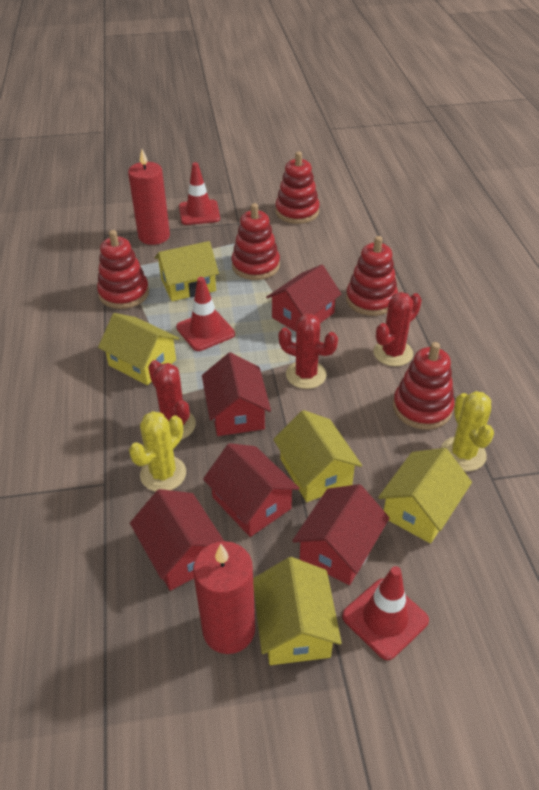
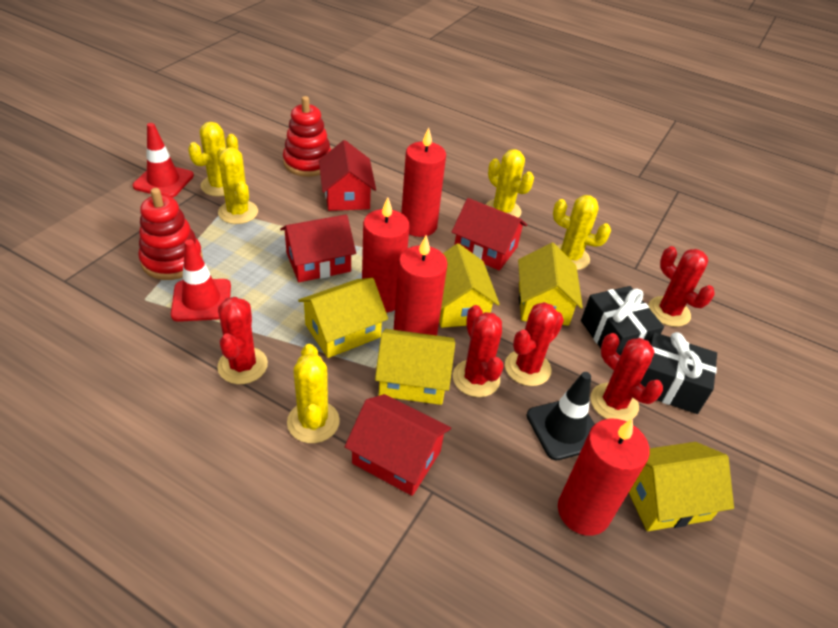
black gift: 0 -> 2
black traffic cone: 0 -> 1
red cactus: 3 -> 5
red candle: 2 -> 4
red house: 5 -> 4
red stacking toy: 5 -> 2
red traffic cone: 3 -> 2
yellow cactus: 2 -> 5

